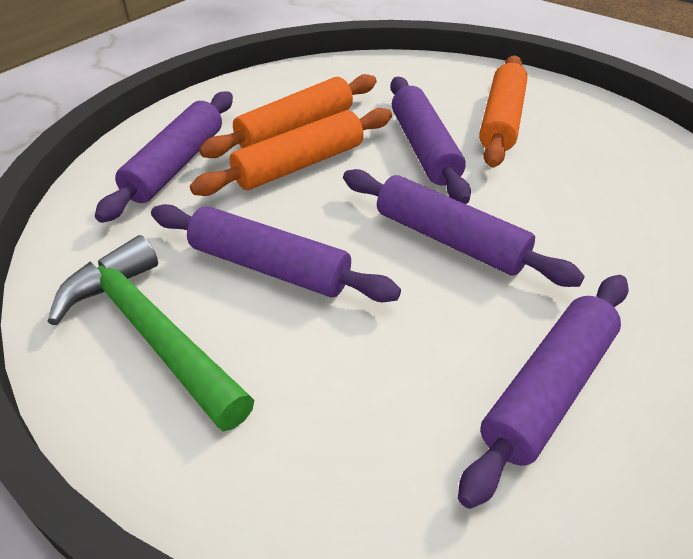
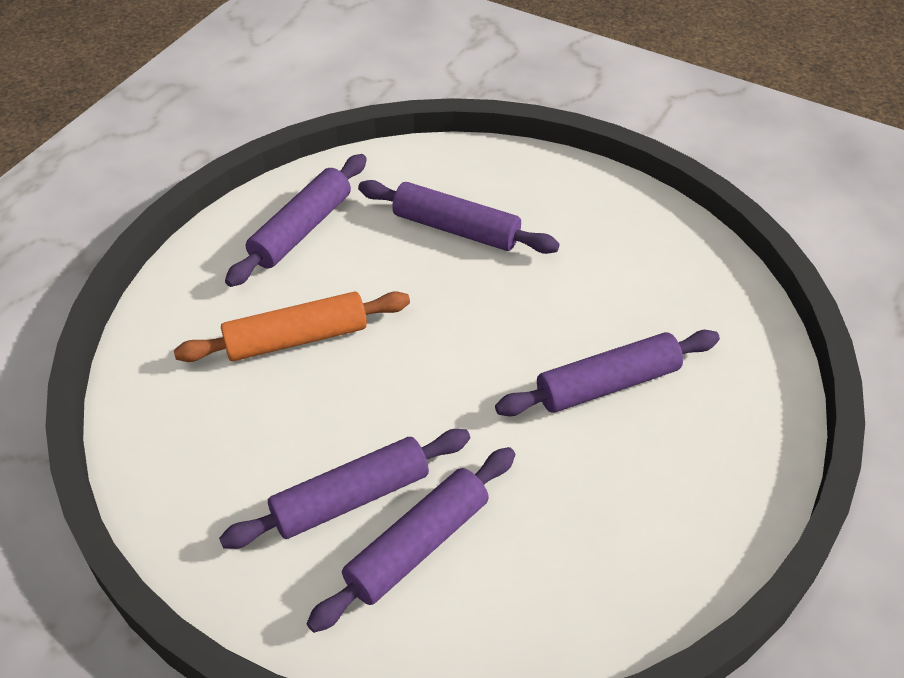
green hammer: 1 -> 0
orange rolling pin: 3 -> 1

